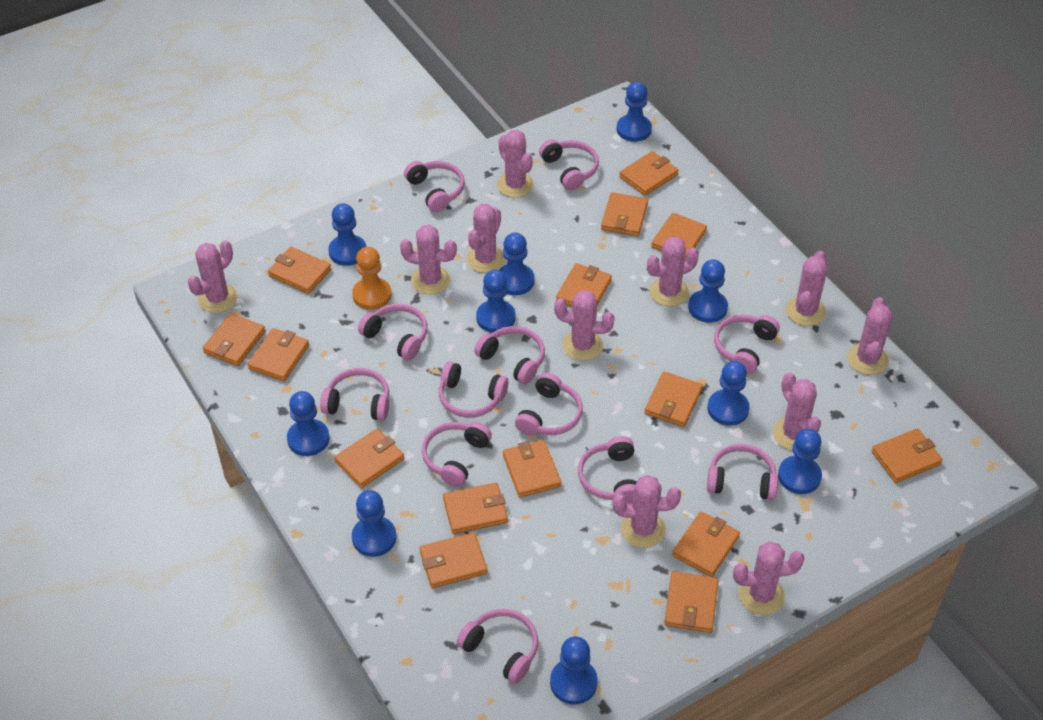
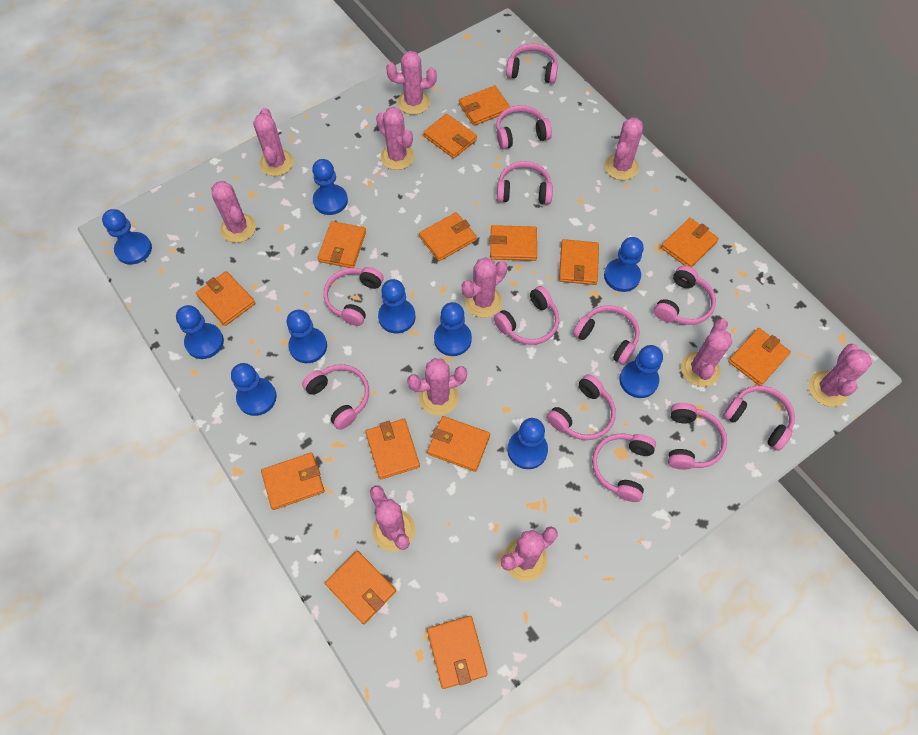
orange pawn: 1 -> 0
orange wallet: 15 -> 14

